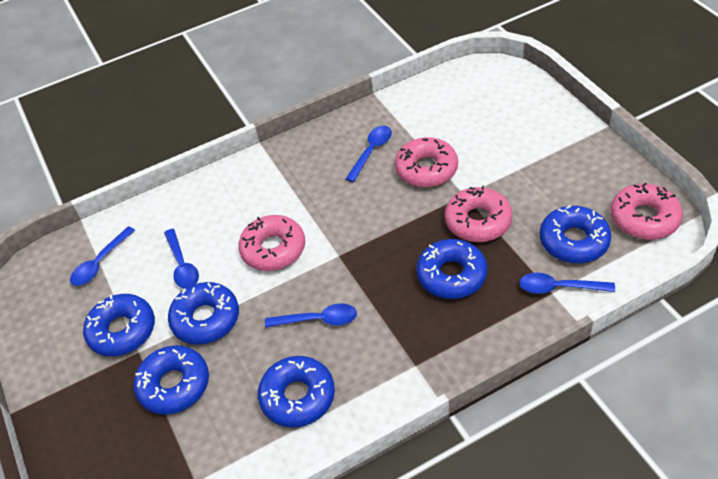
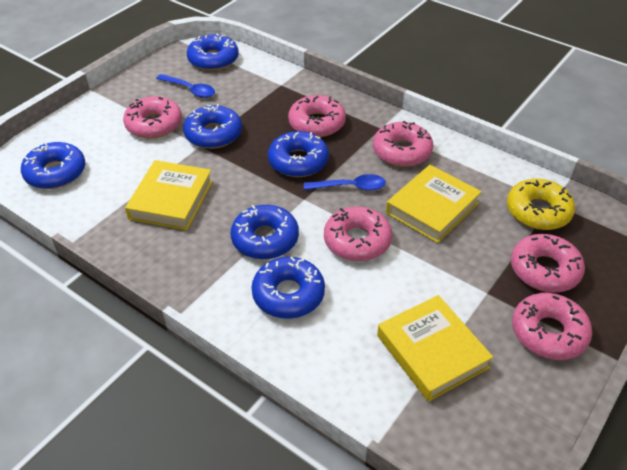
blue spoon: 5 -> 2
pink donut: 4 -> 6
yellow book: 0 -> 3
yellow donut: 0 -> 1

